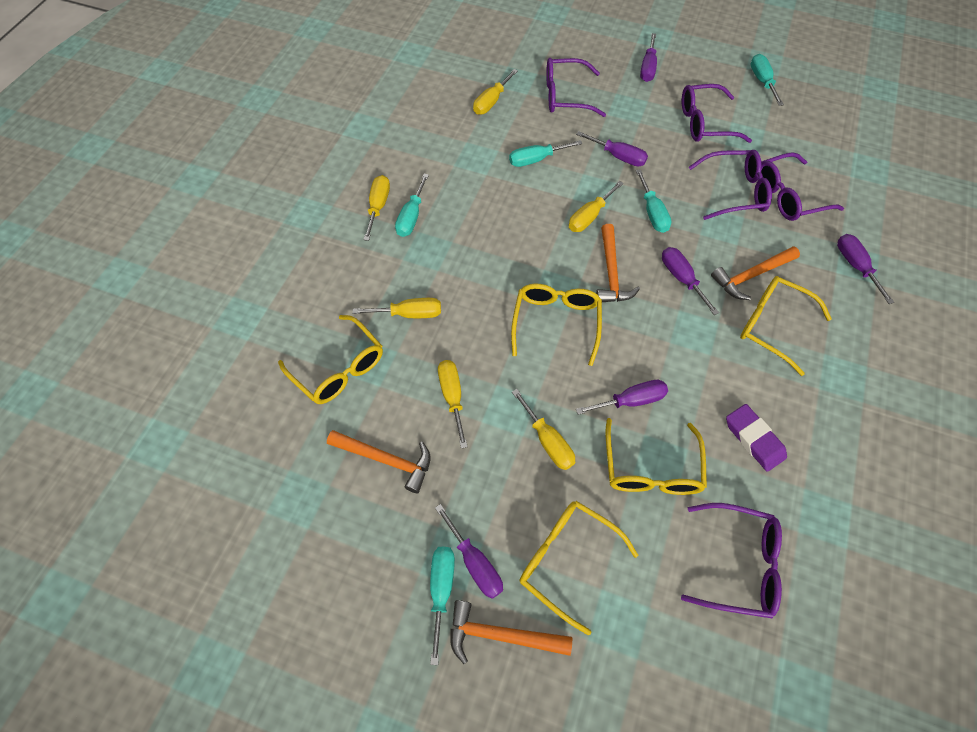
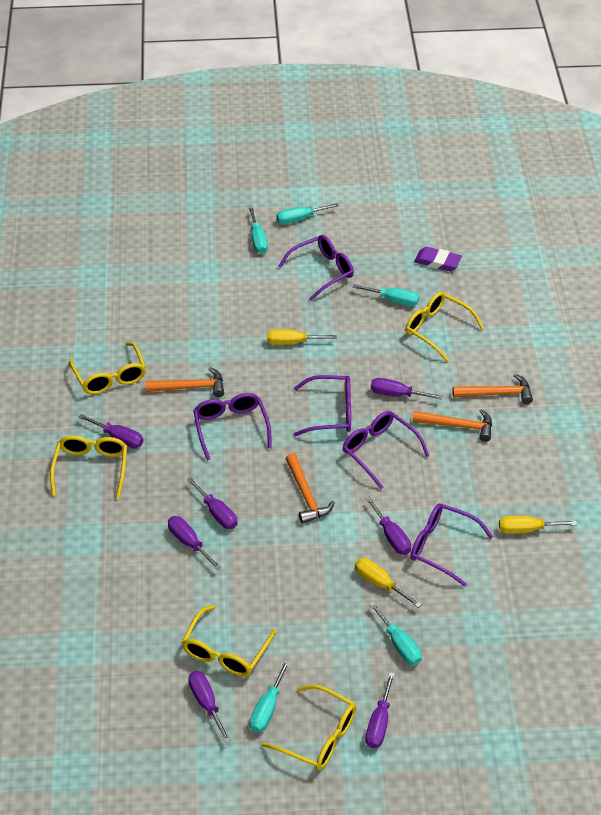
purple screwdriver: 6 -> 7
yellow screwdriver: 6 -> 3

